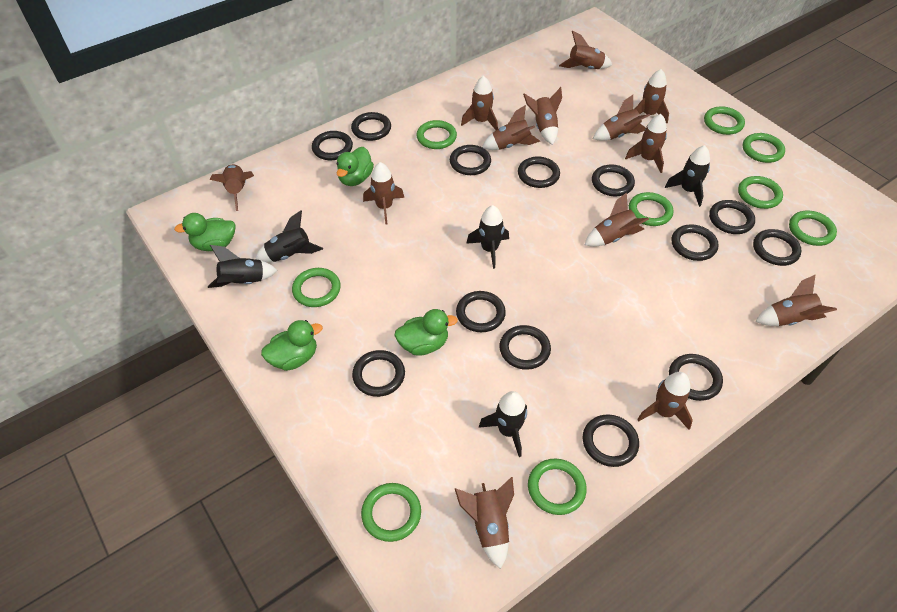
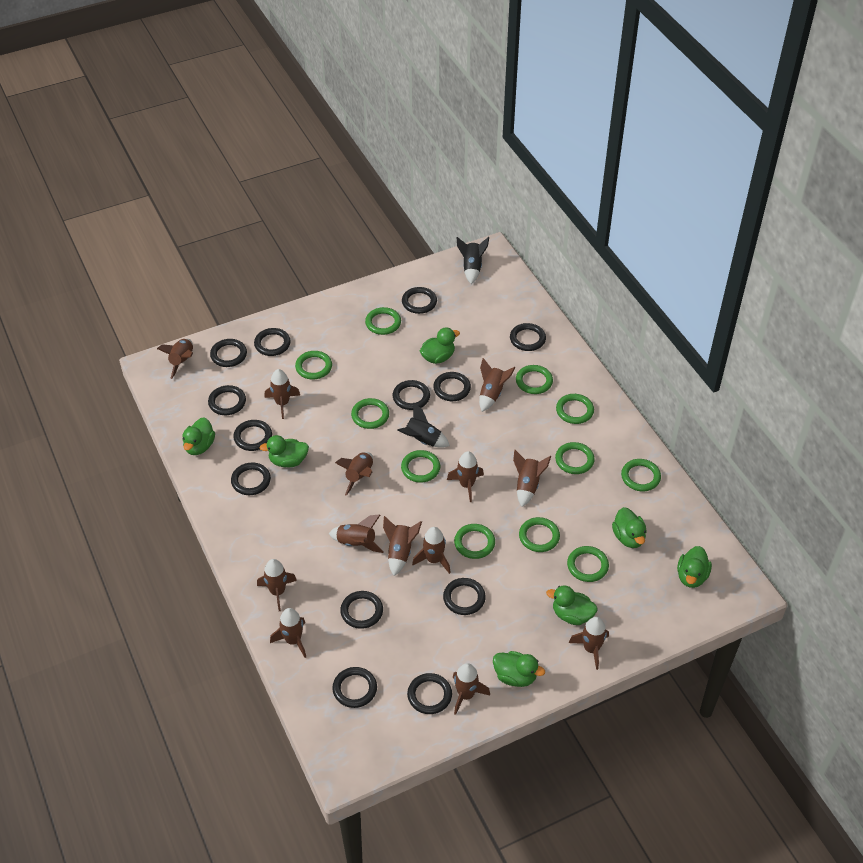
black rocket: 5 -> 2
green duck: 4 -> 7
green ring: 9 -> 11

